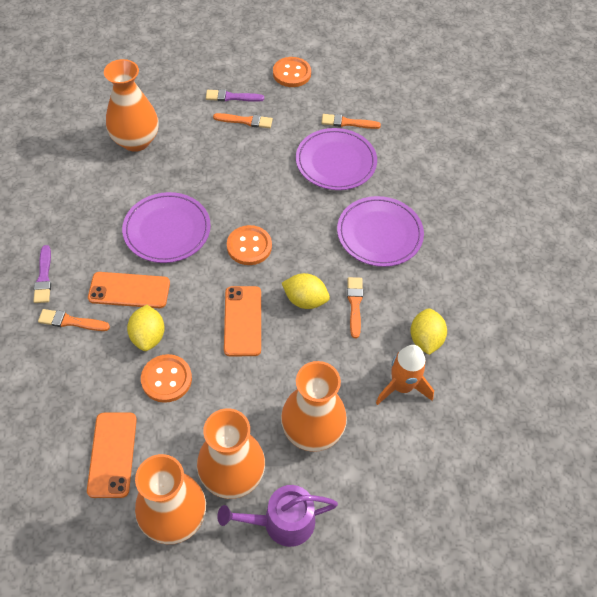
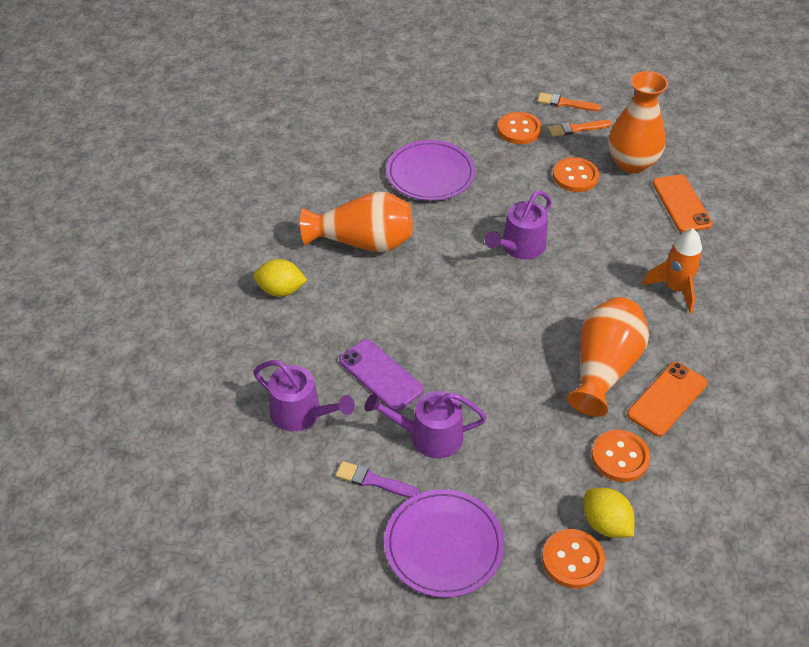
orange brush: 4 -> 2
orange button: 3 -> 4
orange phone: 3 -> 2
orange vase: 4 -> 3
purple brush: 2 -> 1
purple phone: 0 -> 1
purple plate: 3 -> 2
purple watering can: 1 -> 3
yellow lemon: 3 -> 2

